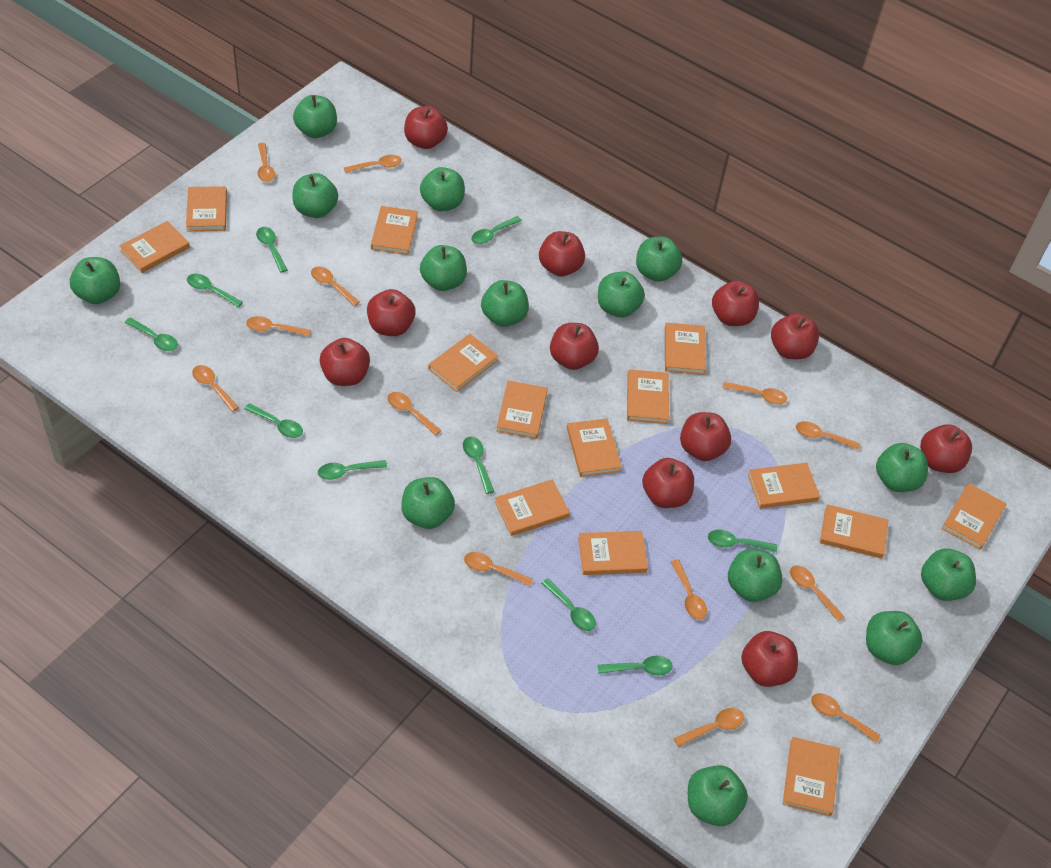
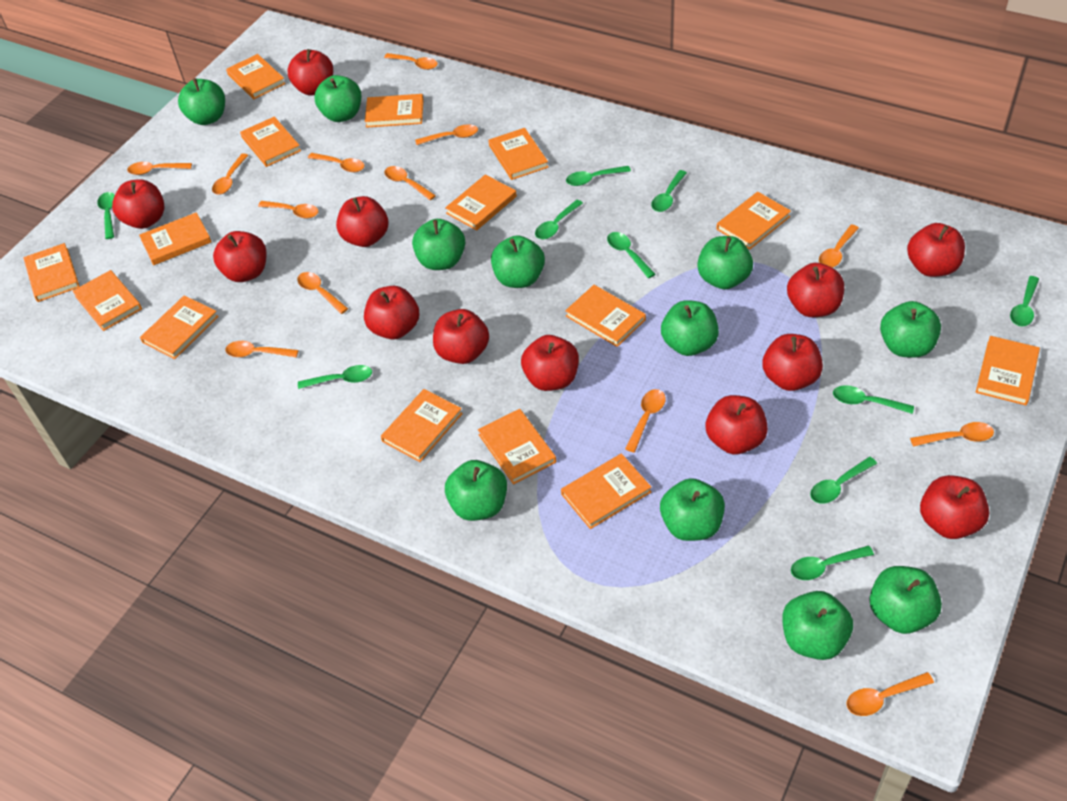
green apple: 14 -> 11
orange book: 14 -> 15
red apple: 11 -> 12

